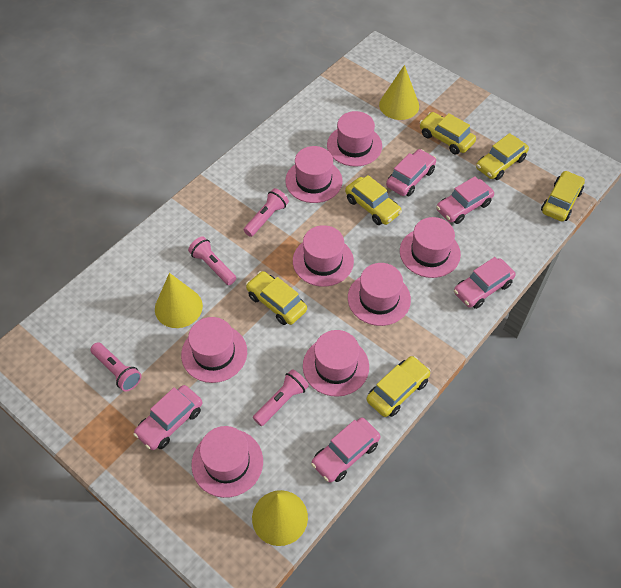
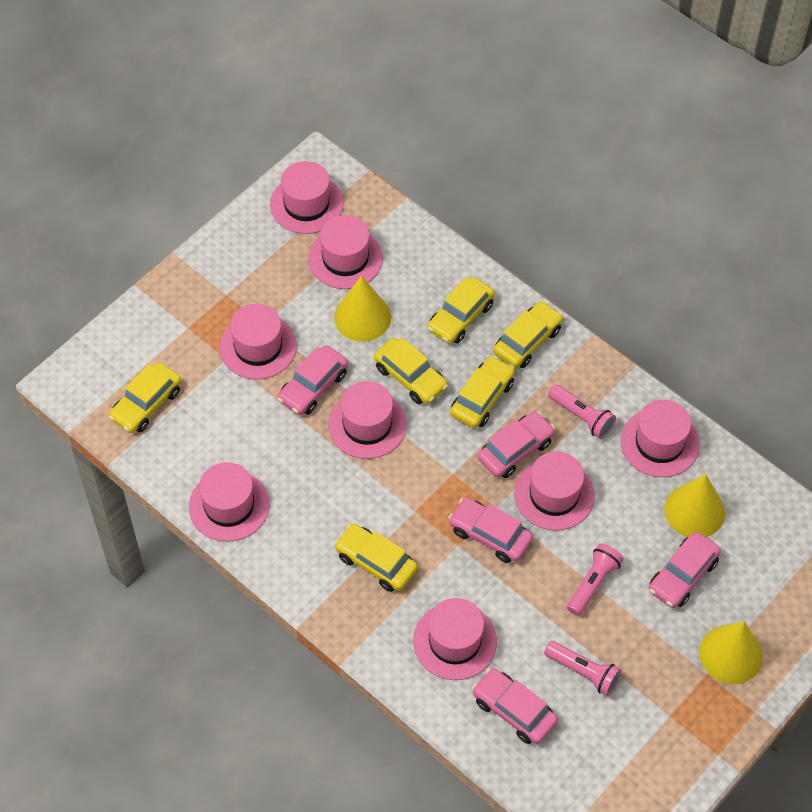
pink flashlight: 4 -> 3

